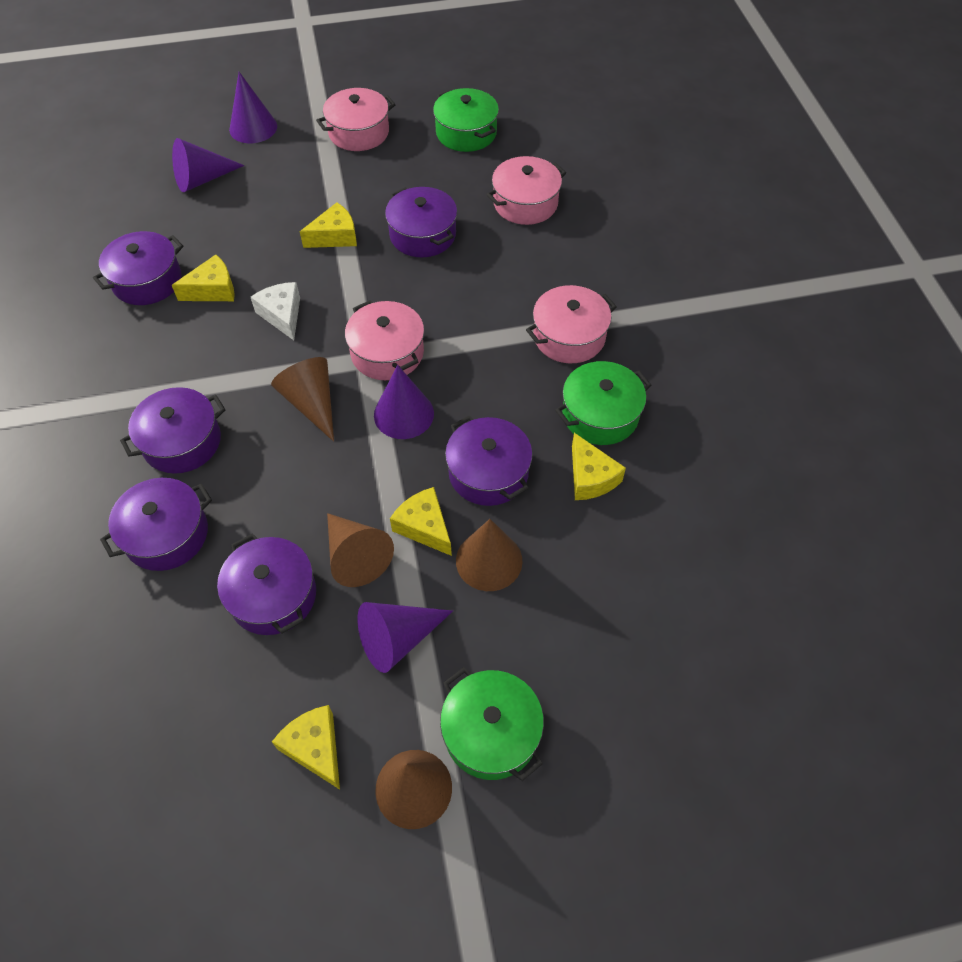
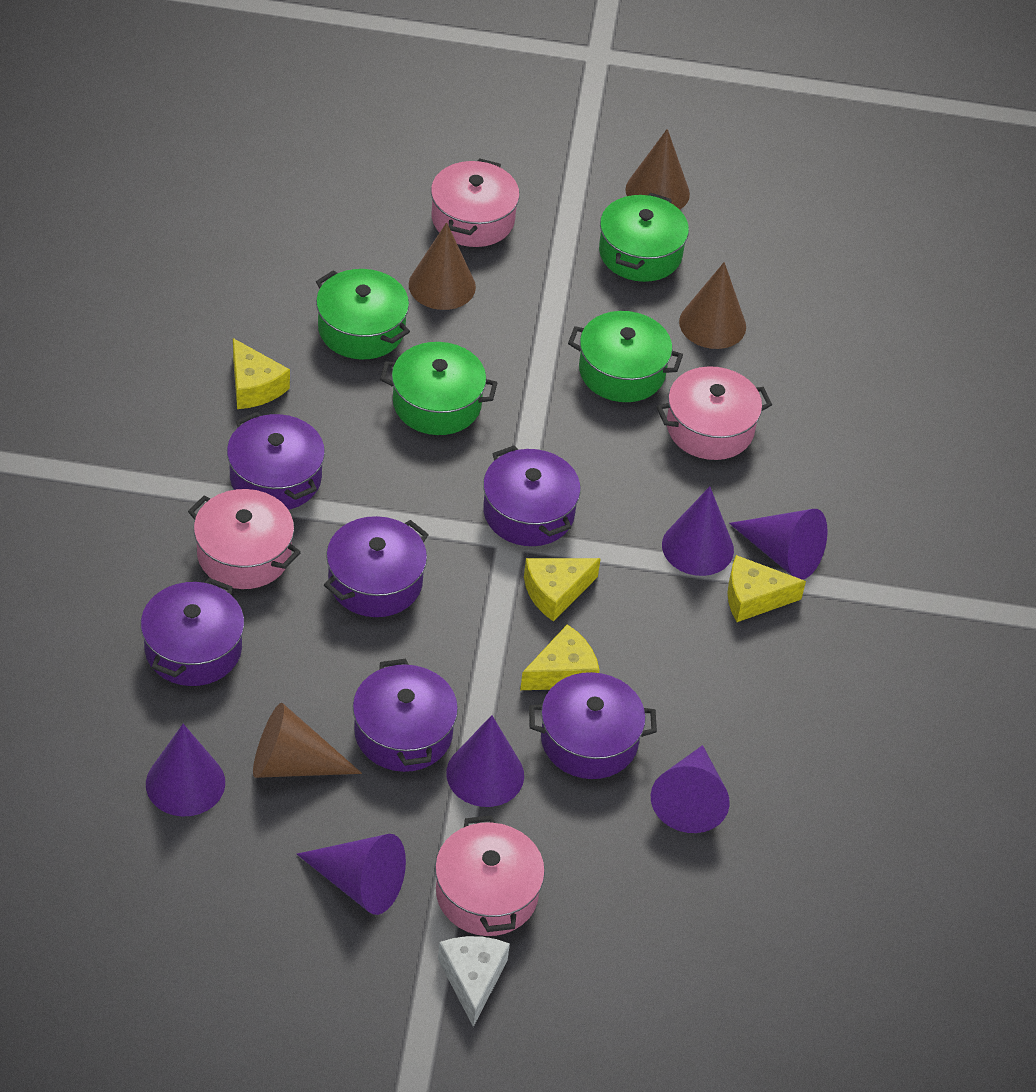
green pot: 3 -> 4
purple cone: 4 -> 6
yellow cheese: 5 -> 4

